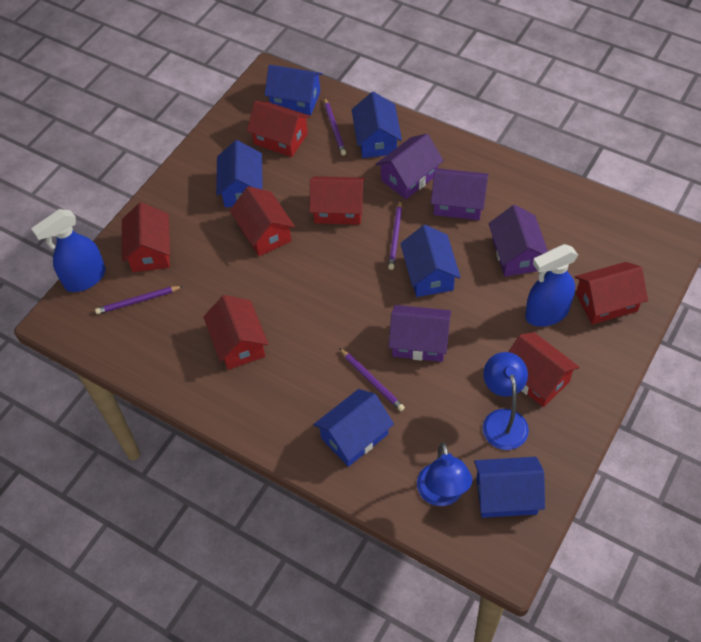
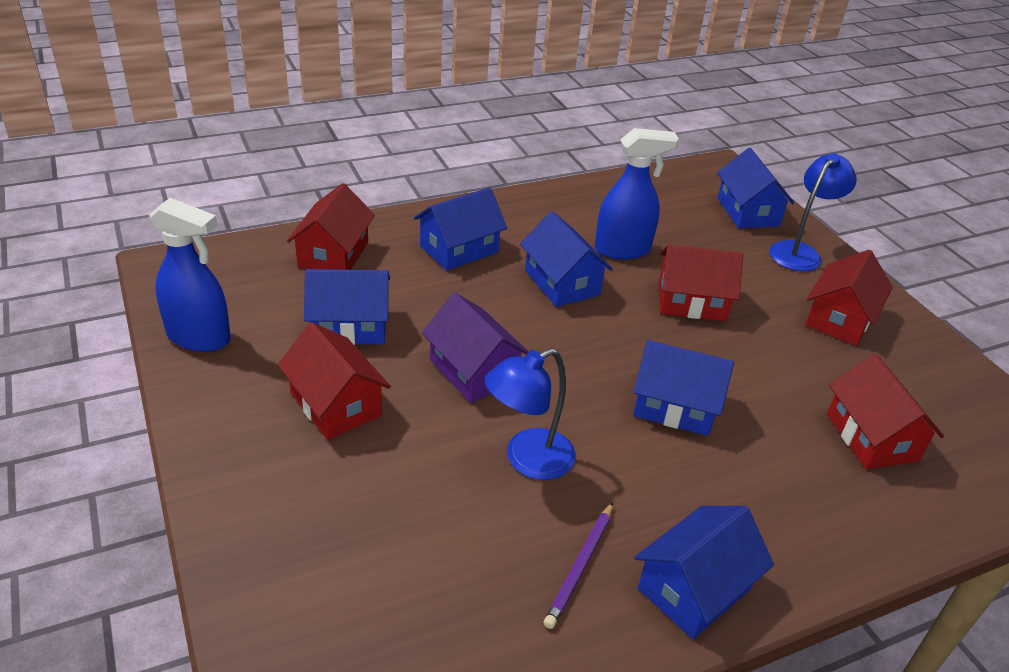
purple house: 4 -> 1
purple pencil: 4 -> 1
red house: 7 -> 5

